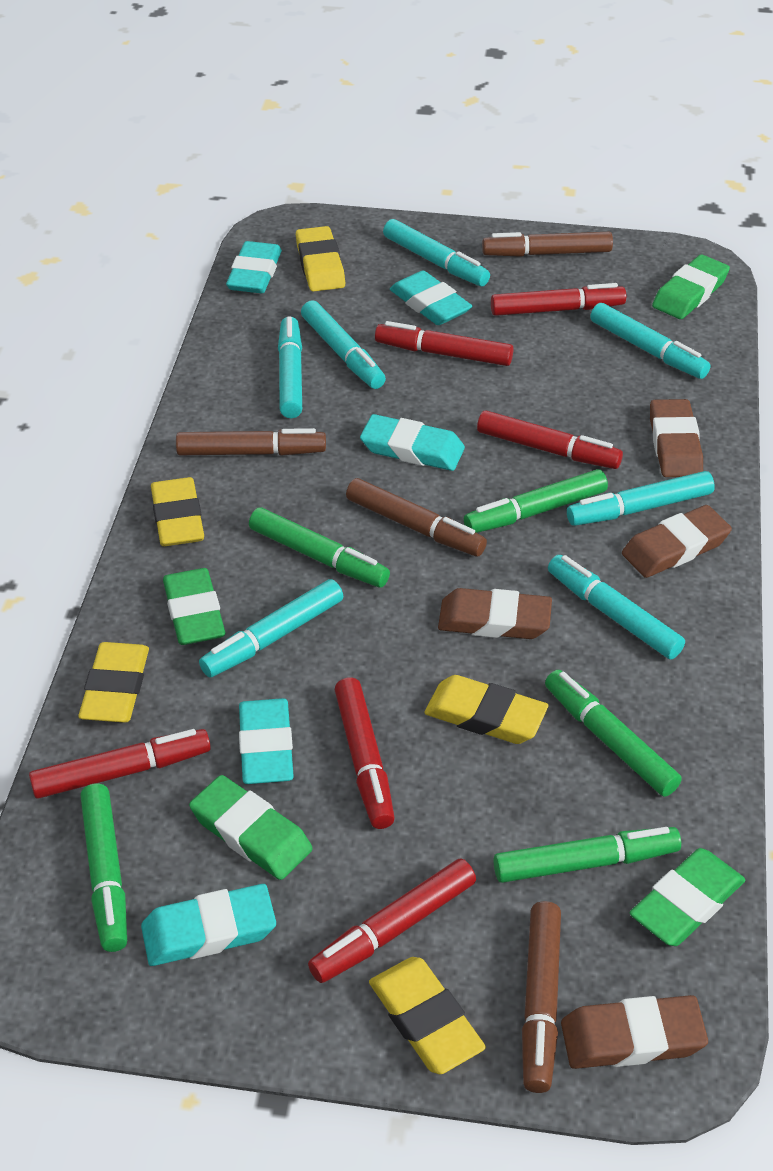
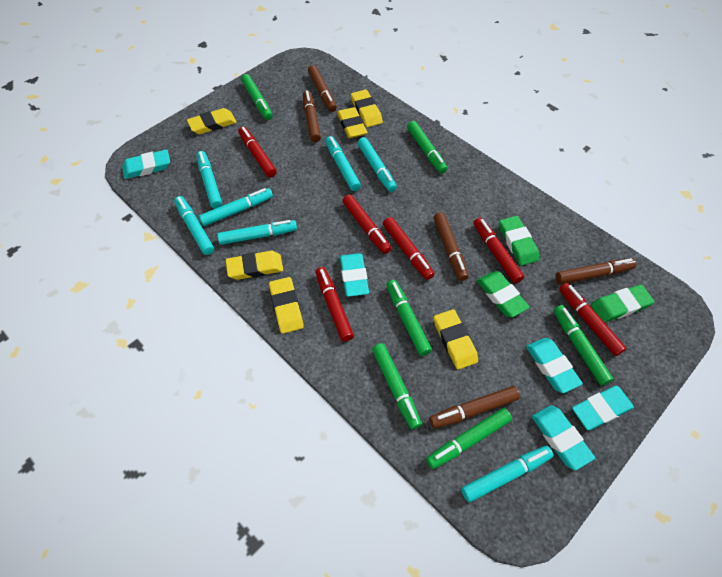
brown eraser: 4 -> 0
brown marker: 4 -> 5
green eraser: 4 -> 3
green marker: 5 -> 6
yellow eraser: 5 -> 6

